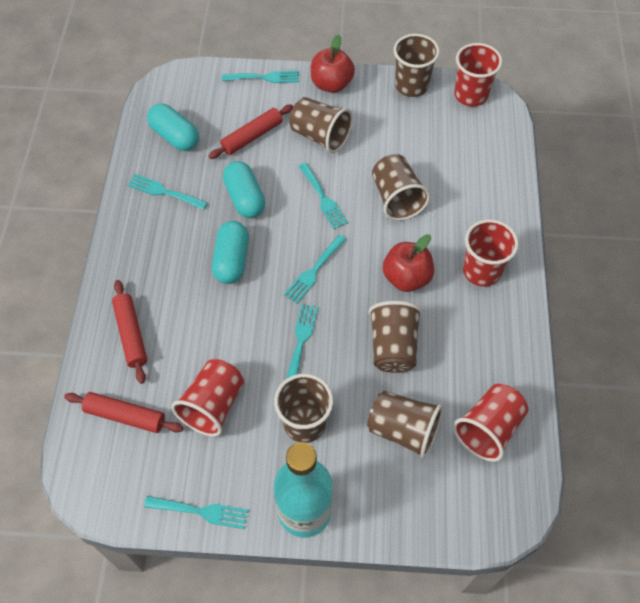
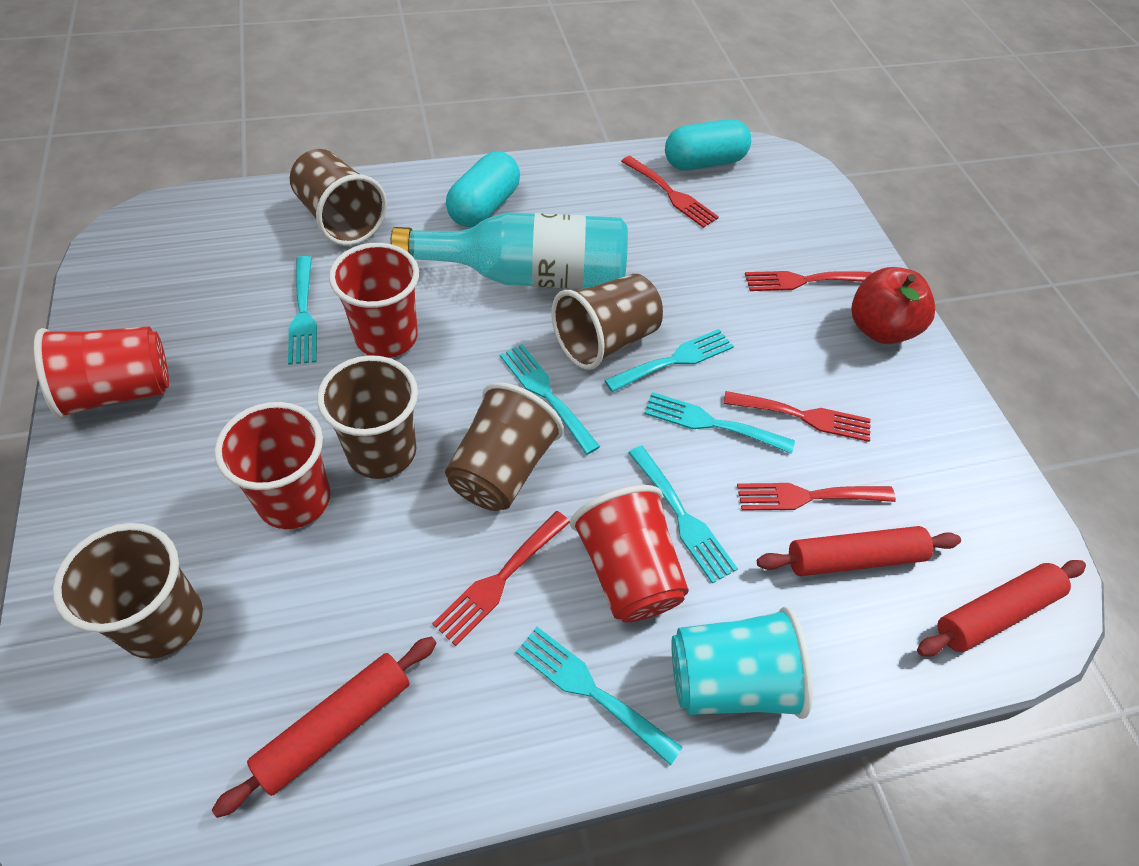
brown cup: 6 -> 5
red apple: 2 -> 1
red fork: 0 -> 5
turquoise capsule: 3 -> 2
turquoise cup: 0 -> 1

